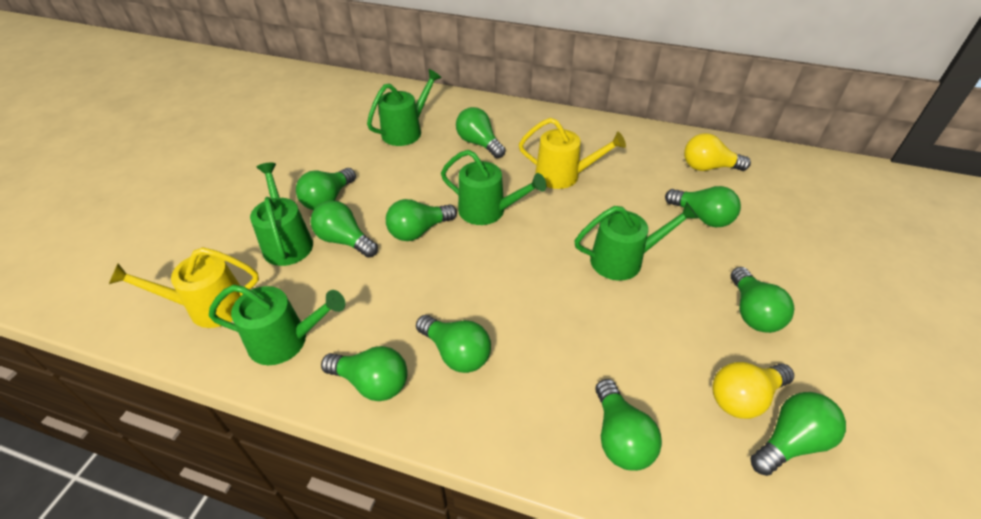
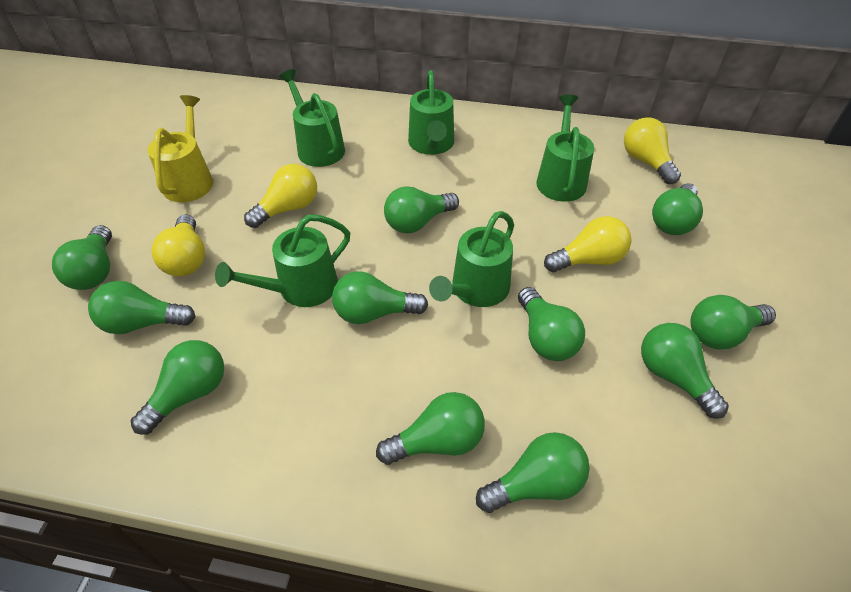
green light bulb: 10 -> 11
yellow light bulb: 2 -> 4
yellow watering can: 2 -> 1

